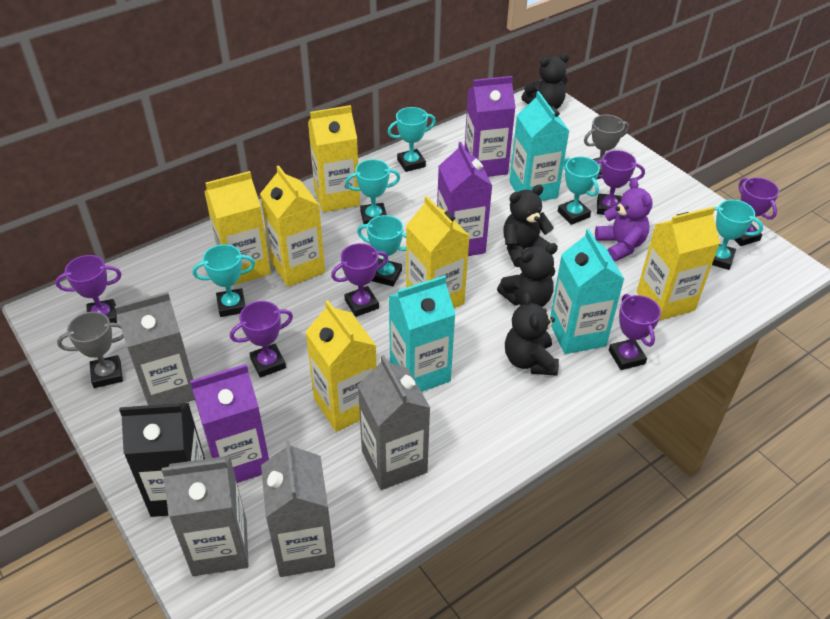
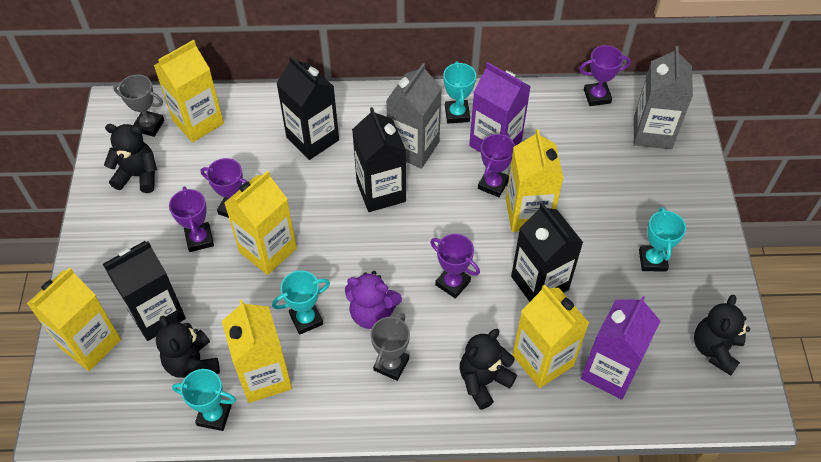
black carton: 1 -> 4
grey carton: 4 -> 2
purple carton: 3 -> 2
purple trophy: 6 -> 5
turquoise carton: 3 -> 0
turquoise trophy: 6 -> 4

